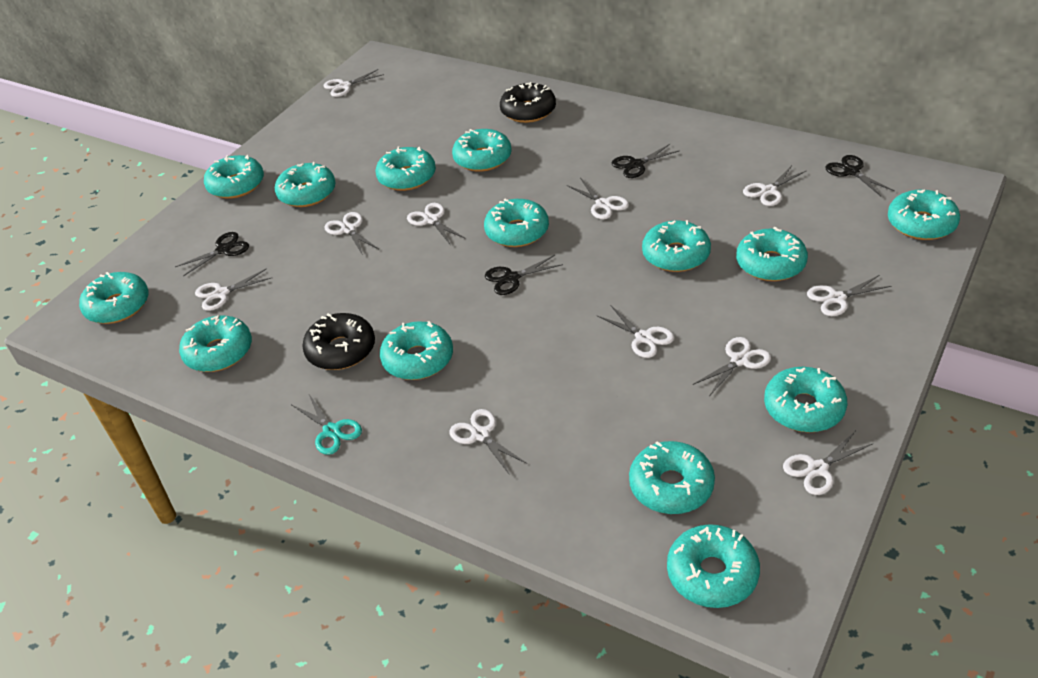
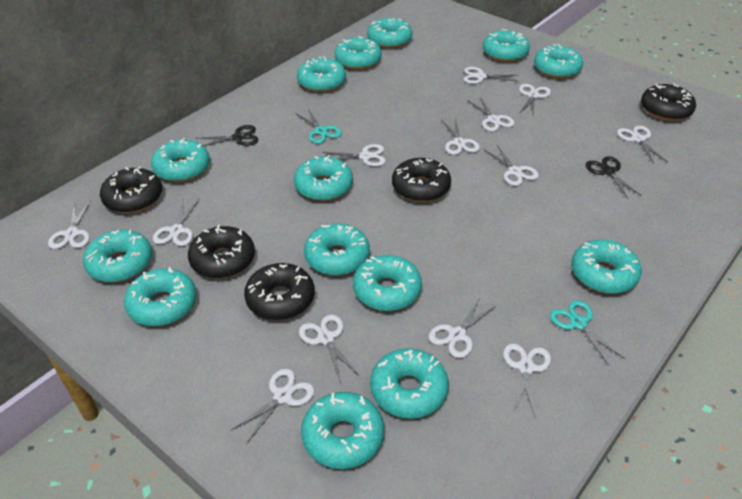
black donut: 2 -> 5
black scissors: 4 -> 2
turquoise scissors: 1 -> 2
white scissors: 11 -> 13

